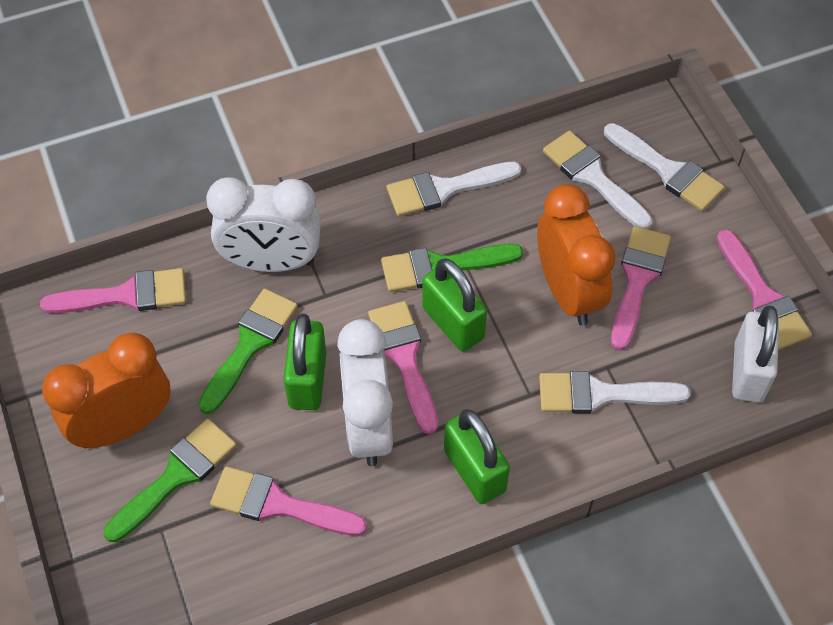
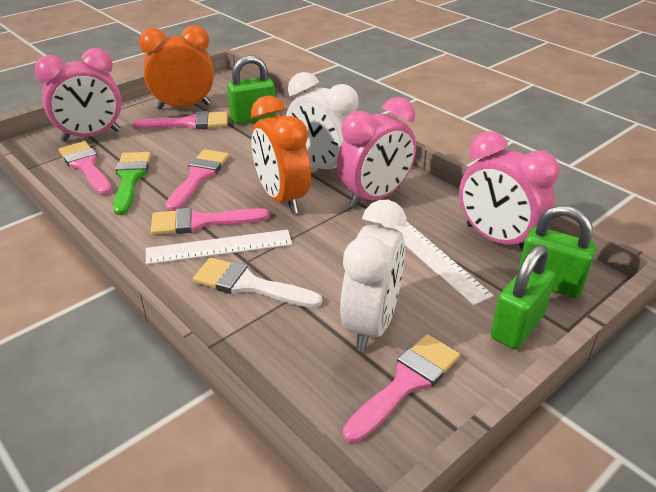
green brush: 3 -> 1
pink clock: 0 -> 3
white brush: 4 -> 1
white padlock: 1 -> 0
white ruler: 0 -> 2

